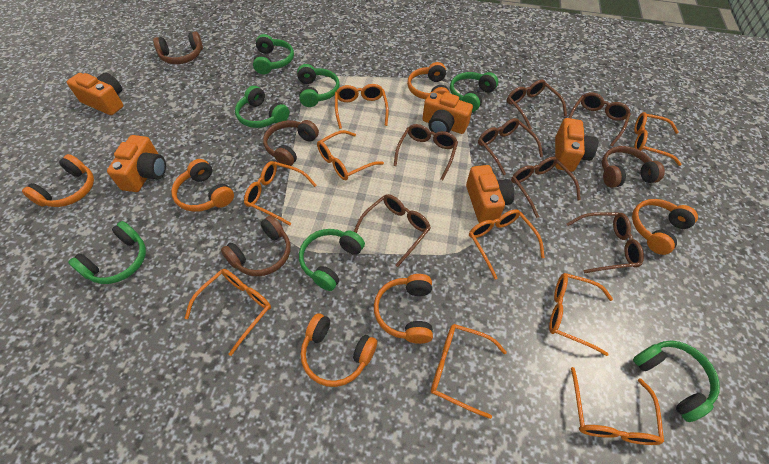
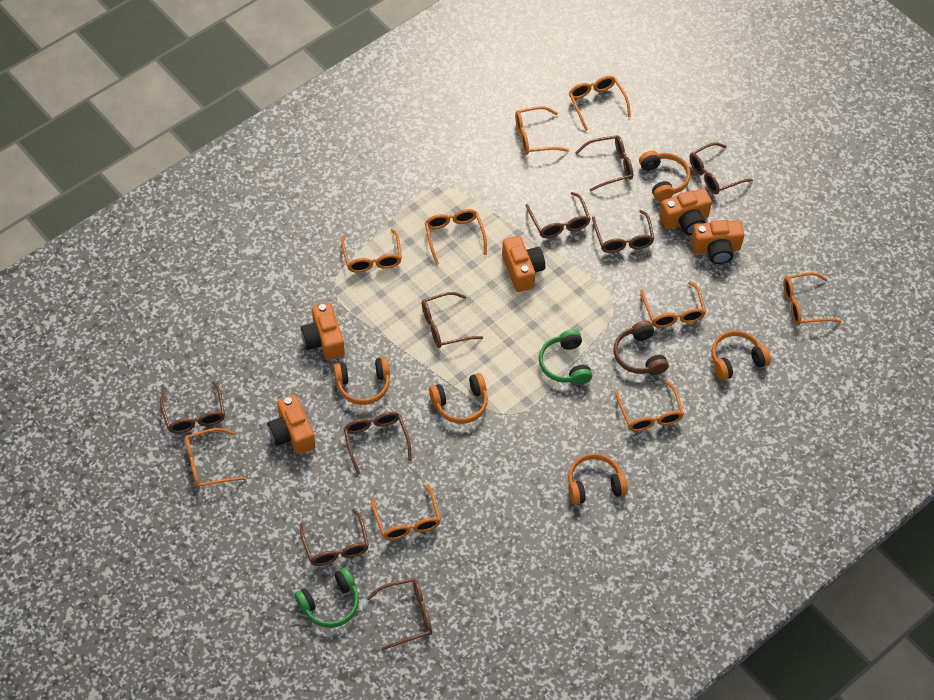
brown glasses: 7 -> 9
brown headphones: 4 -> 1
green headphones: 7 -> 2
orange headphones: 6 -> 5

